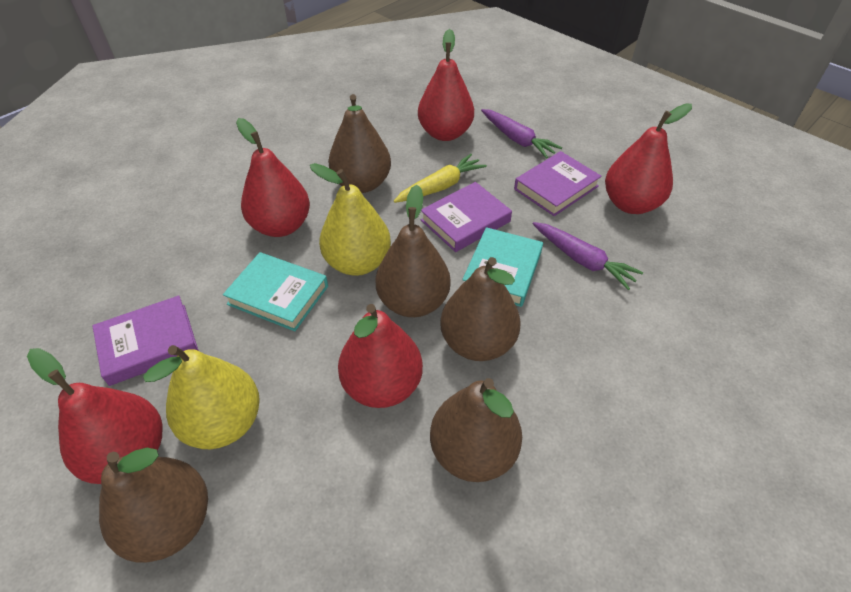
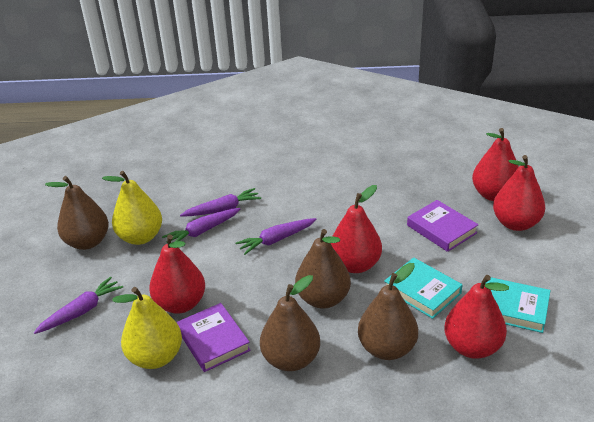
brown pear: 5 -> 4
purple book: 3 -> 2
purple carrot: 2 -> 4
yellow carrot: 1 -> 0

